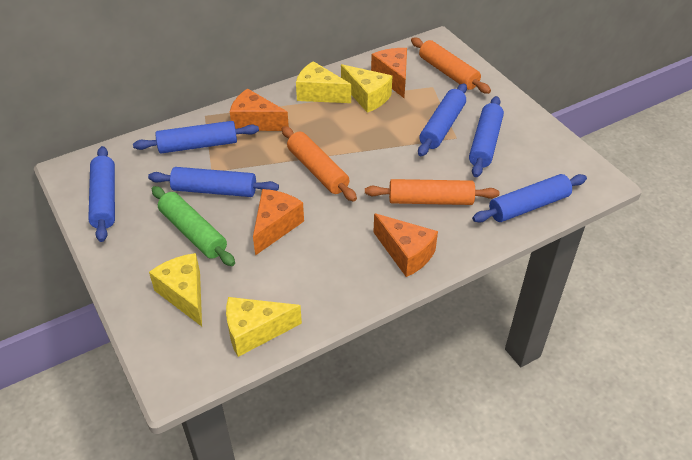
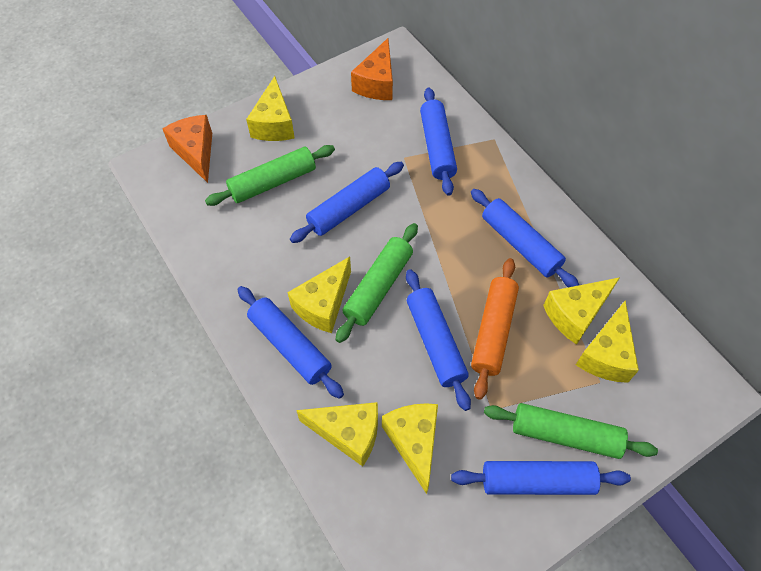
green rolling pin: 1 -> 3
orange cheese: 4 -> 2
orange rolling pin: 3 -> 1
yellow cheese: 4 -> 6

